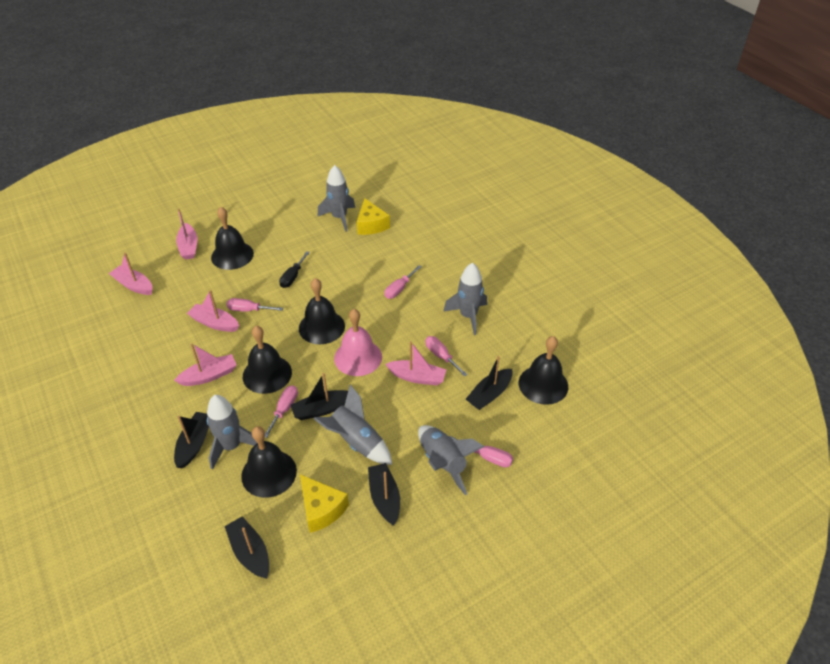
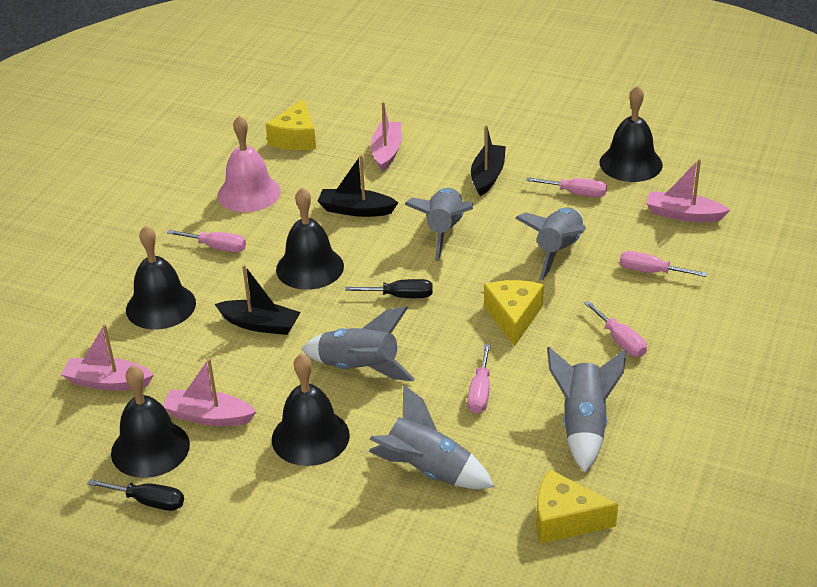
black boat: 5 -> 3
black screwdriver: 1 -> 2
pink boat: 5 -> 4
yellow cheese: 2 -> 3

